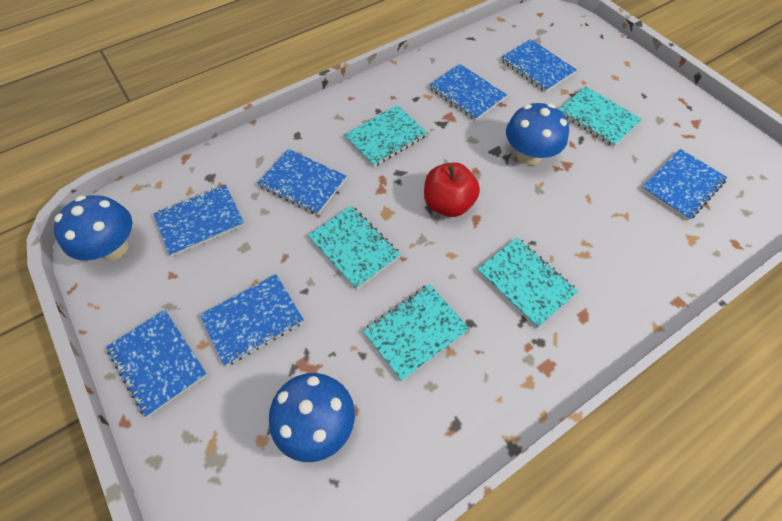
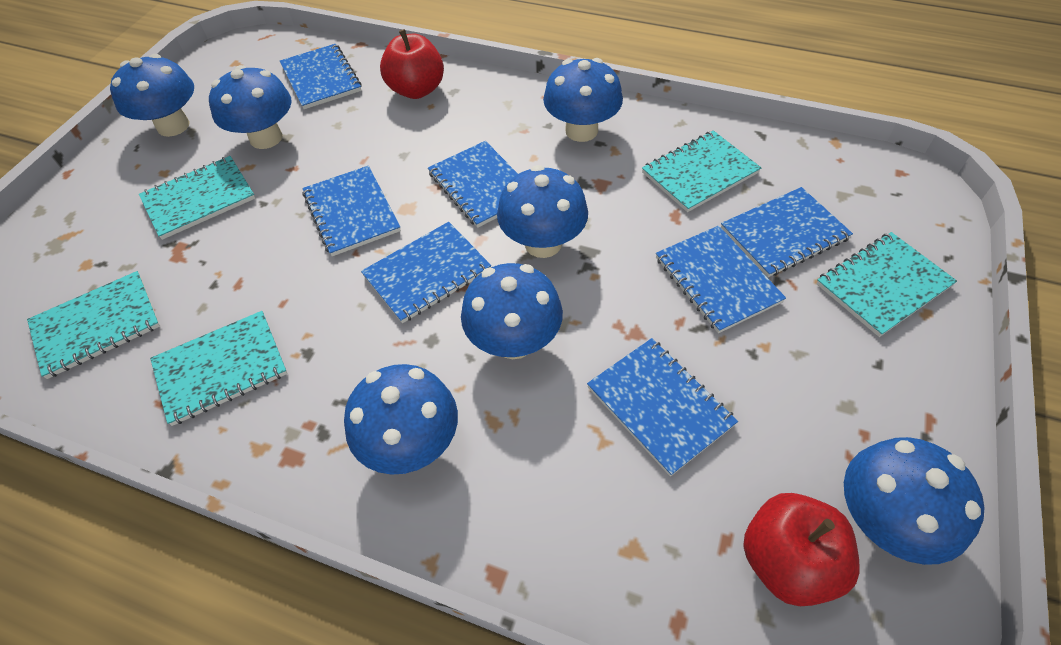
blue mushroom: 3 -> 7
red apple: 1 -> 2

